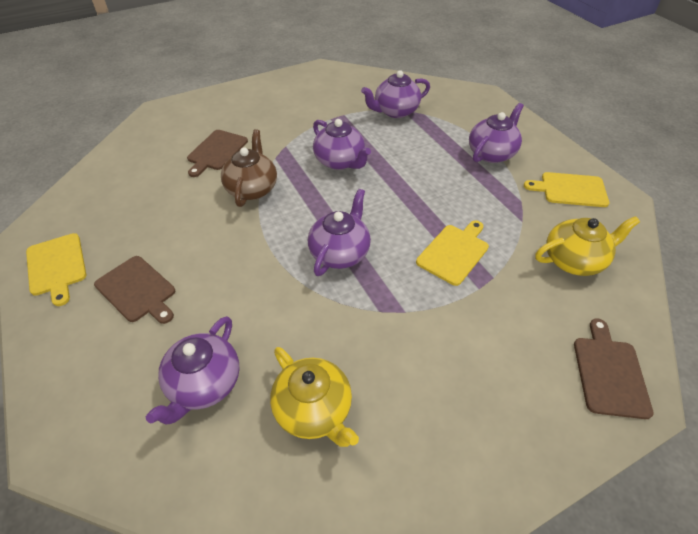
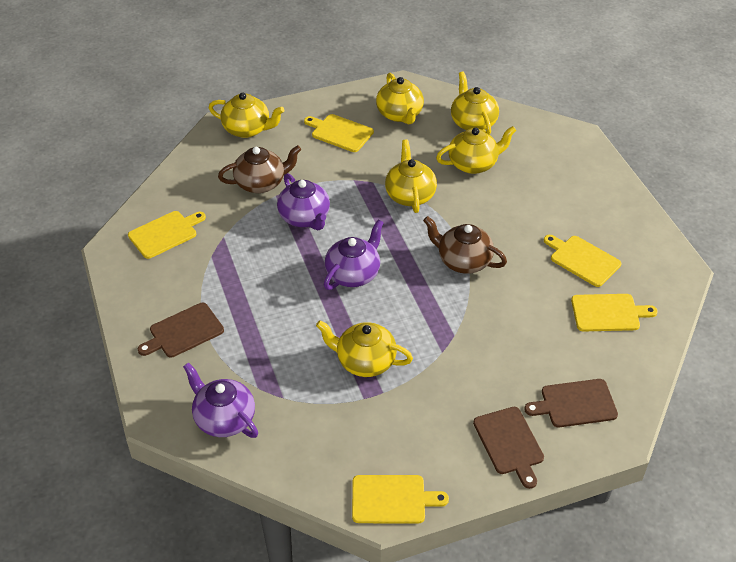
brown teapot: 1 -> 2
purple teapot: 5 -> 3
yellow cutting board: 3 -> 5
yellow teapot: 2 -> 6

